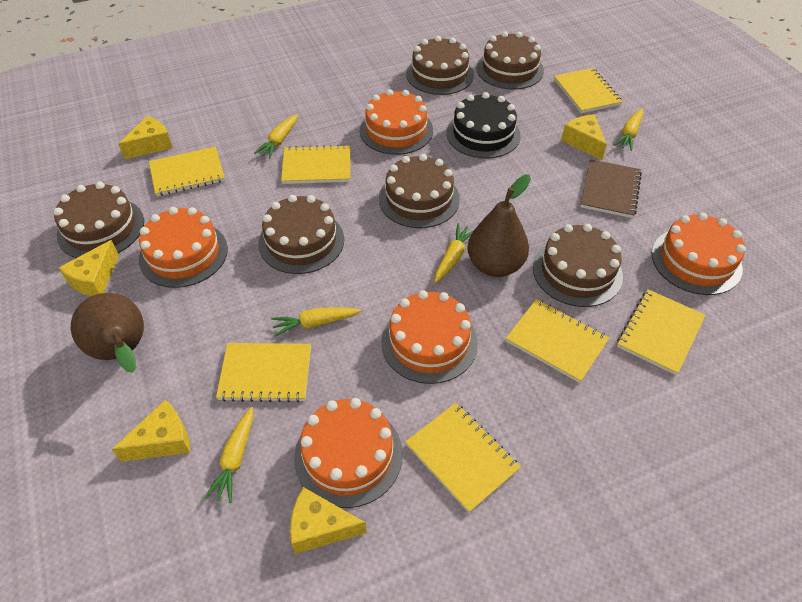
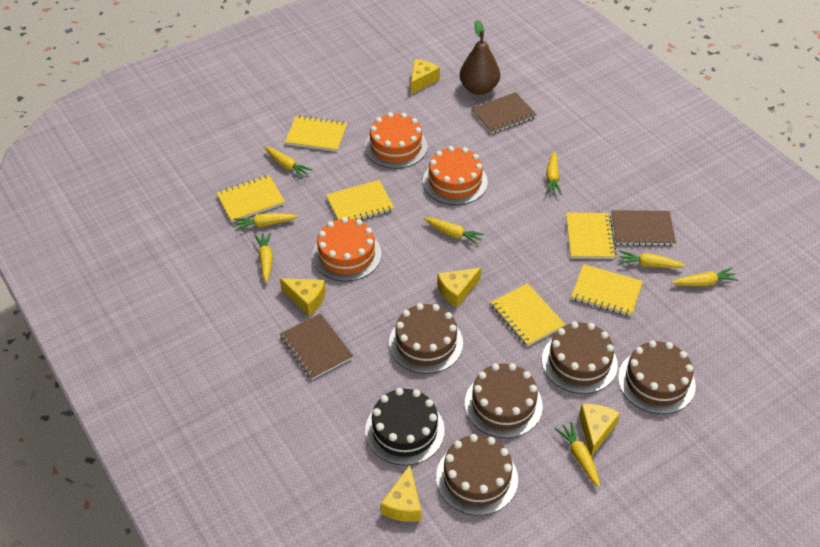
brown cake: 6 -> 5
brown notebook: 1 -> 3
brown pear: 2 -> 1
orange cake: 5 -> 3
yellow carrot: 5 -> 8
yellow notebook: 7 -> 6

